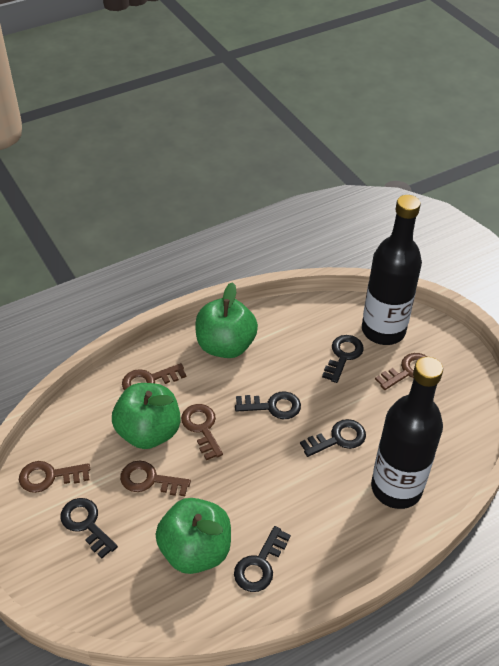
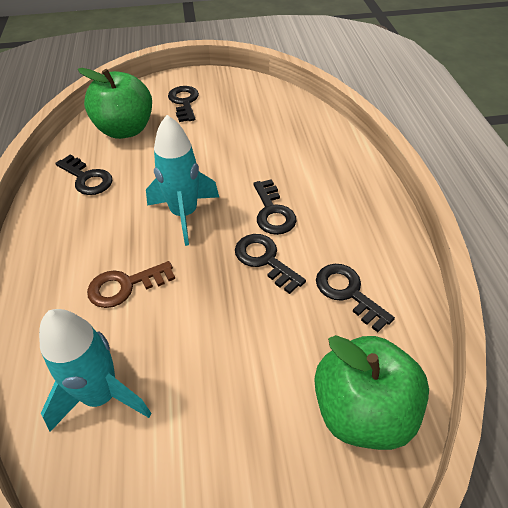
black bottle: 2 -> 0
brown key: 5 -> 1
green apple: 3 -> 2
turquoise rocket: 0 -> 2

